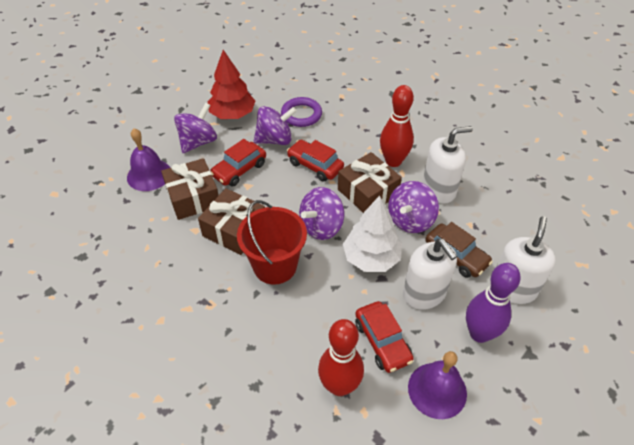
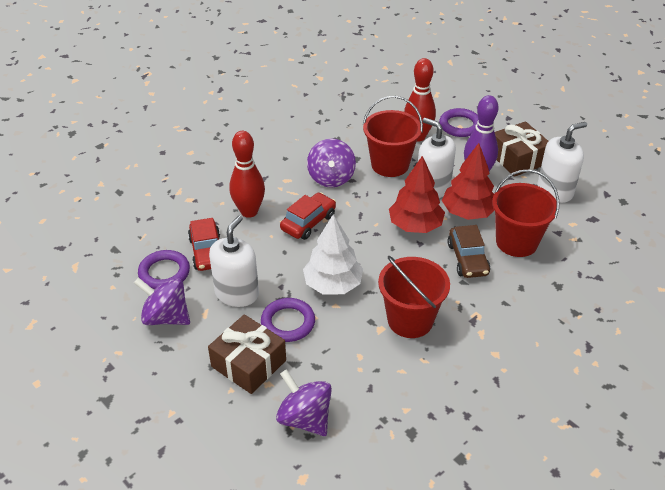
brown gift: 3 -> 2
purple bell: 2 -> 0
purple ring: 1 -> 3
purple spinning top: 4 -> 3
red bucket: 1 -> 3
red car: 3 -> 2
red tree: 1 -> 2

